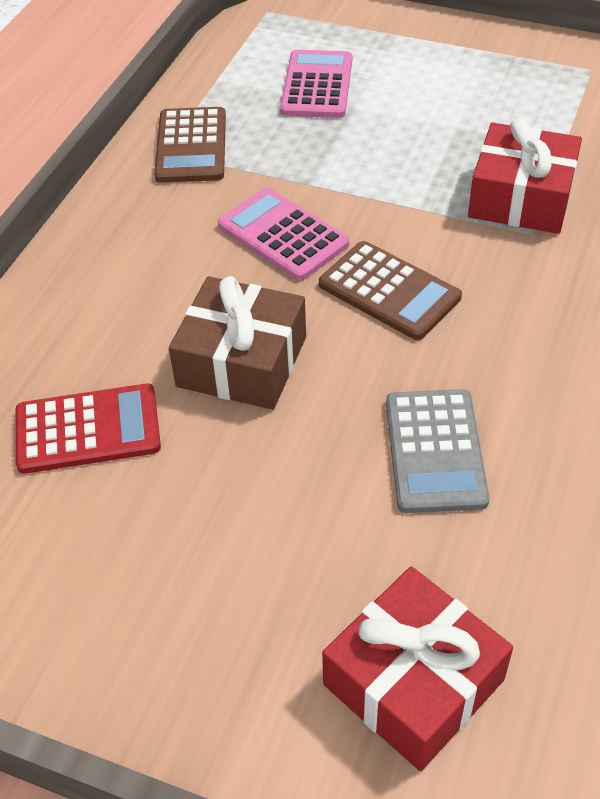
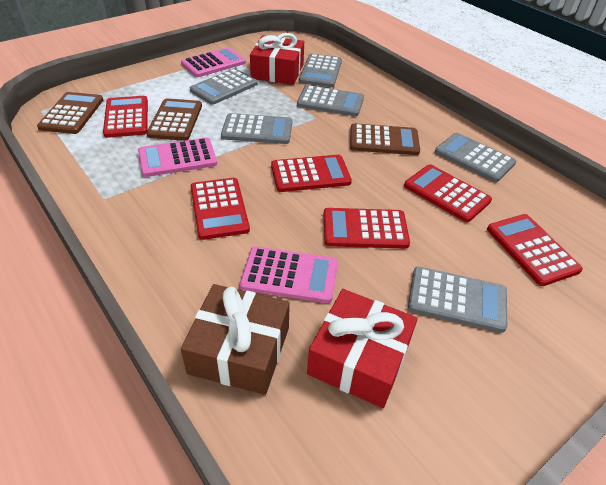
brown calculator: 2 -> 3
grey calculator: 1 -> 6
pink calculator: 2 -> 3
red calculator: 1 -> 6

